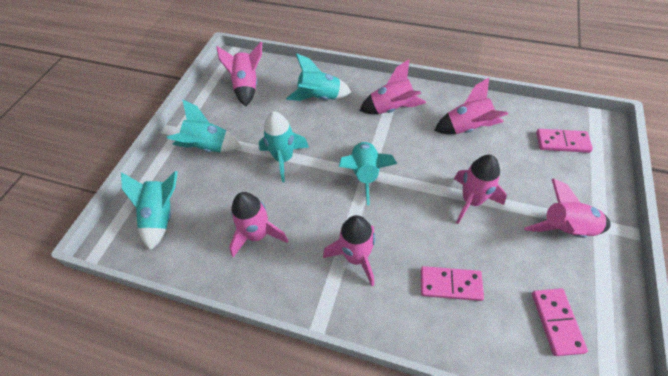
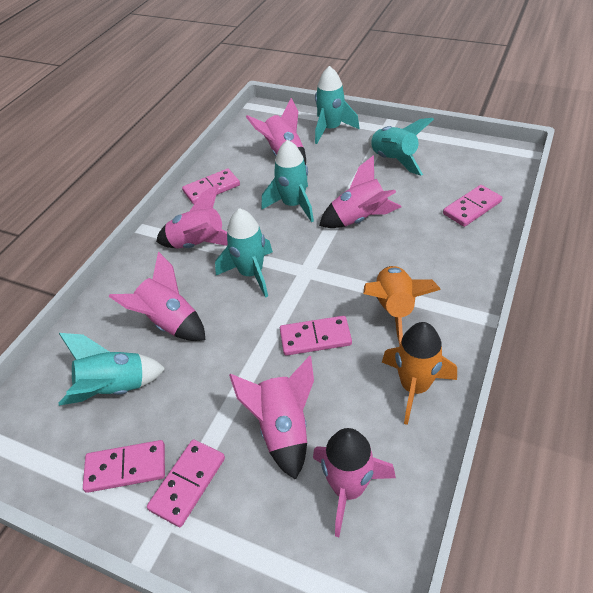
orange rocket: 0 -> 2
pink domino: 3 -> 5
pink rocket: 7 -> 6

